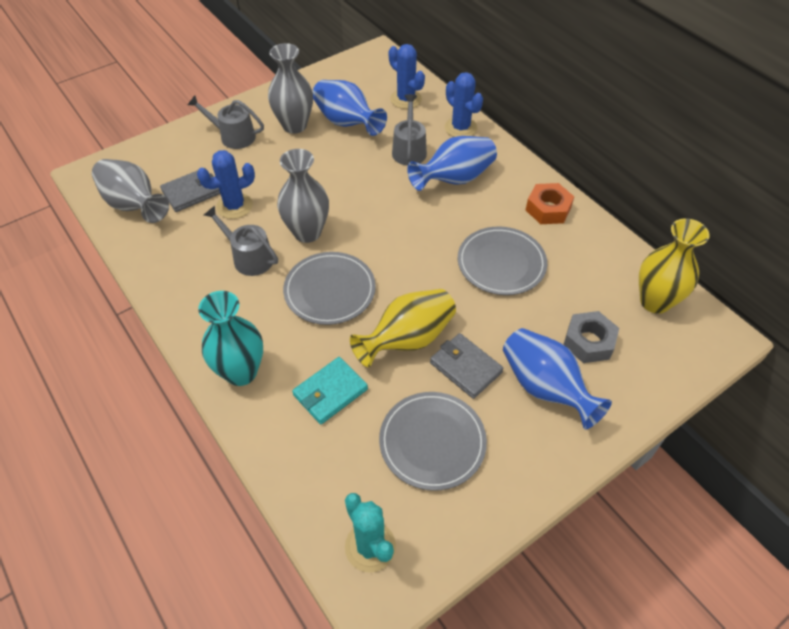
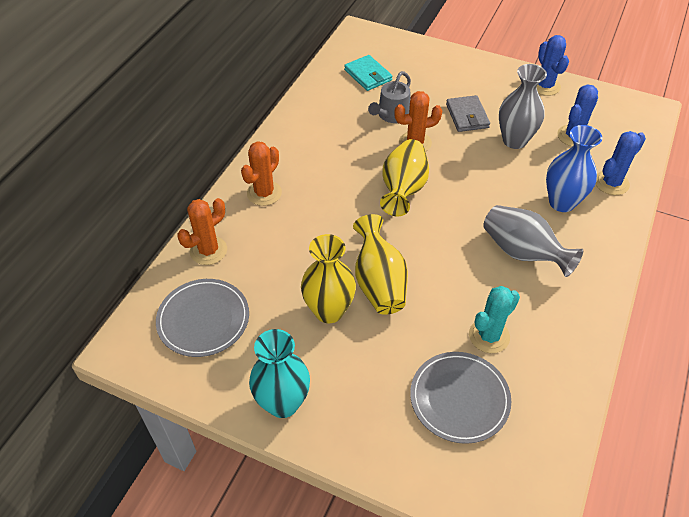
blue vase: 3 -> 1
grey nut: 1 -> 0
grey plate: 3 -> 2
grey vase: 3 -> 2
grey wallet: 2 -> 1
grey watering can: 3 -> 1
orange cactus: 0 -> 3
orange nut: 1 -> 0
yellow vase: 2 -> 3

